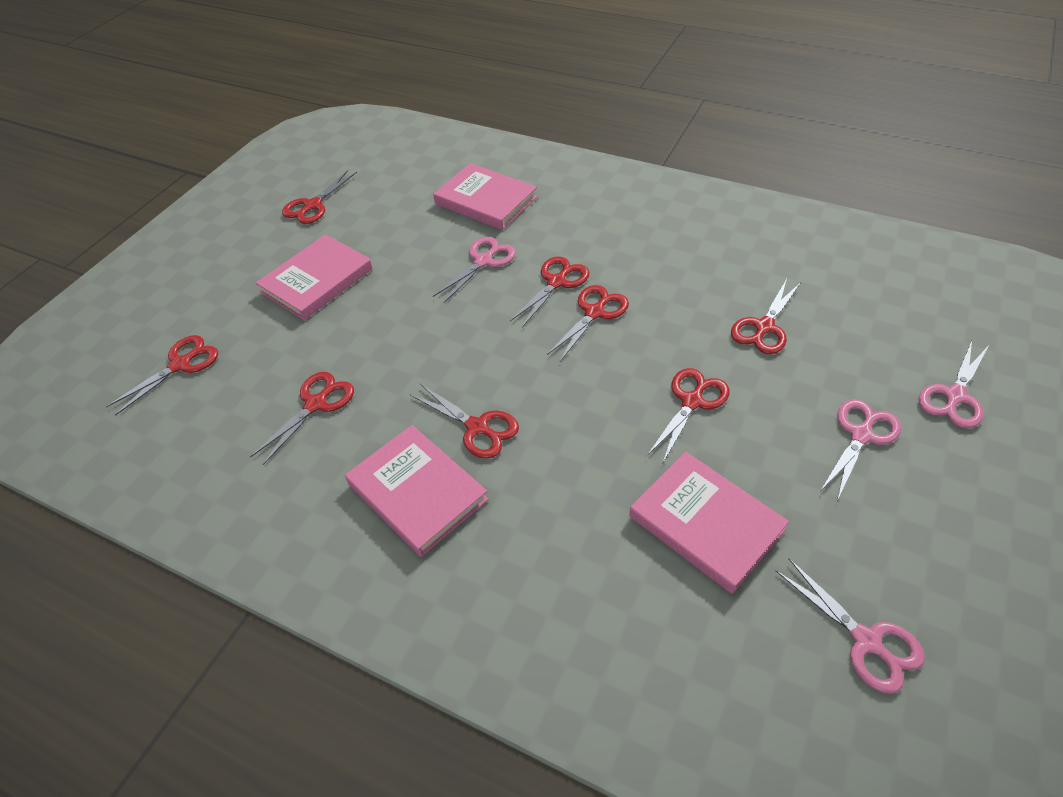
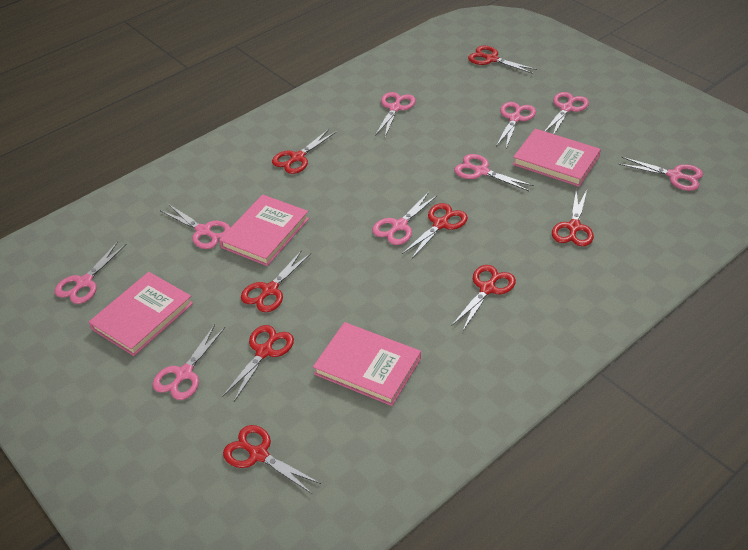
pink scissors: 4 -> 9

